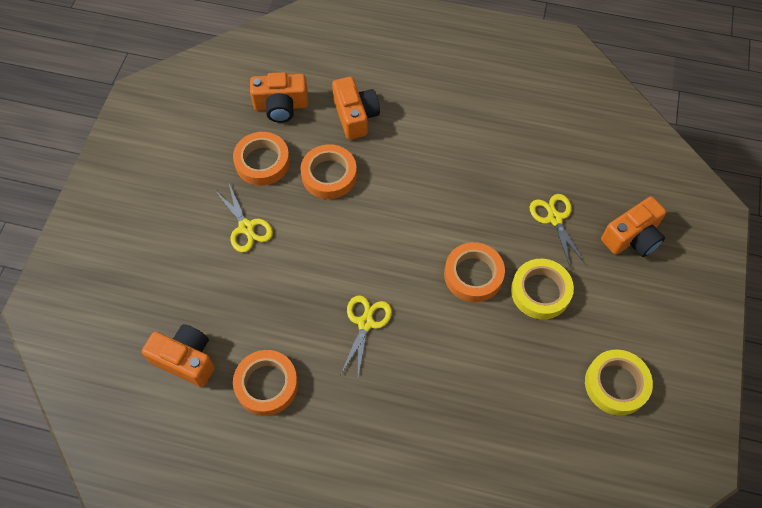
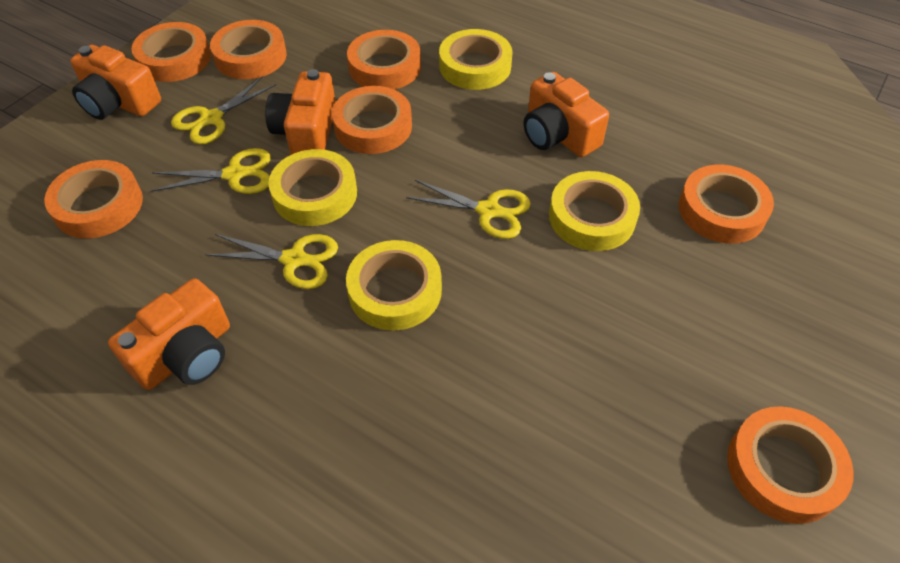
orange tape: 4 -> 7
yellow scissors: 3 -> 4
yellow tape: 2 -> 4

